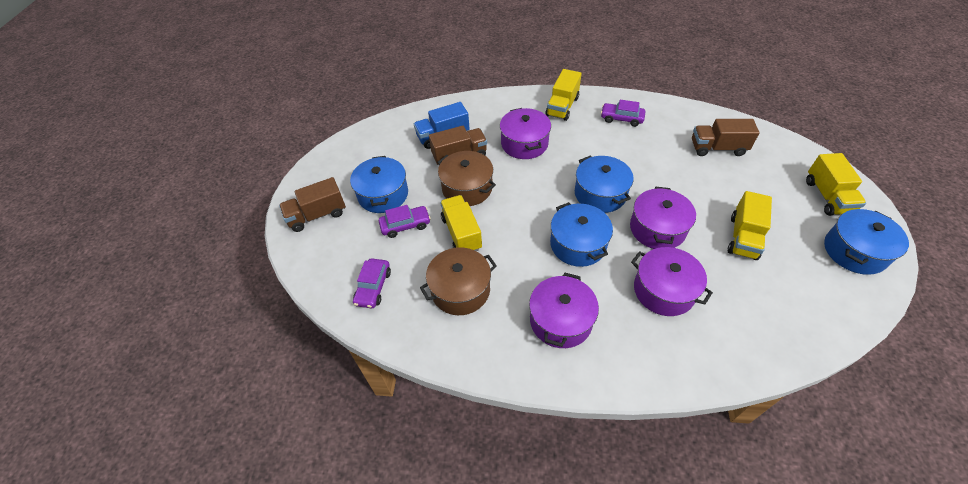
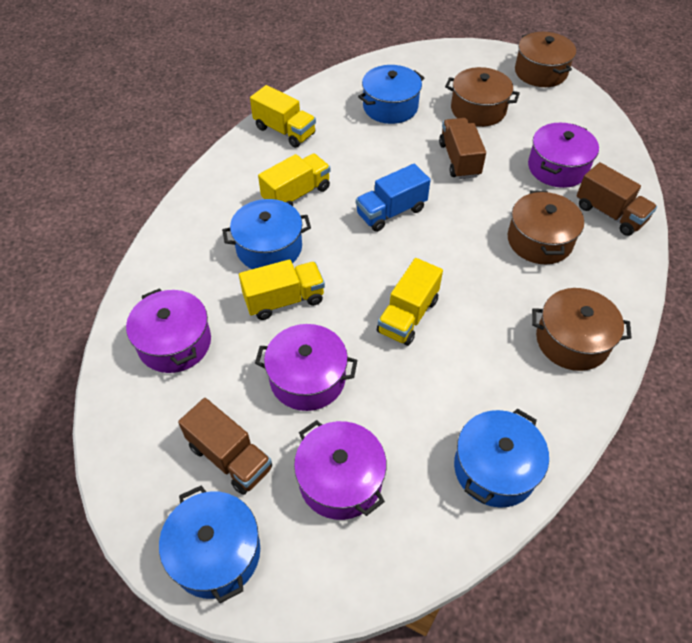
brown pot: 2 -> 4
purple car: 3 -> 0

